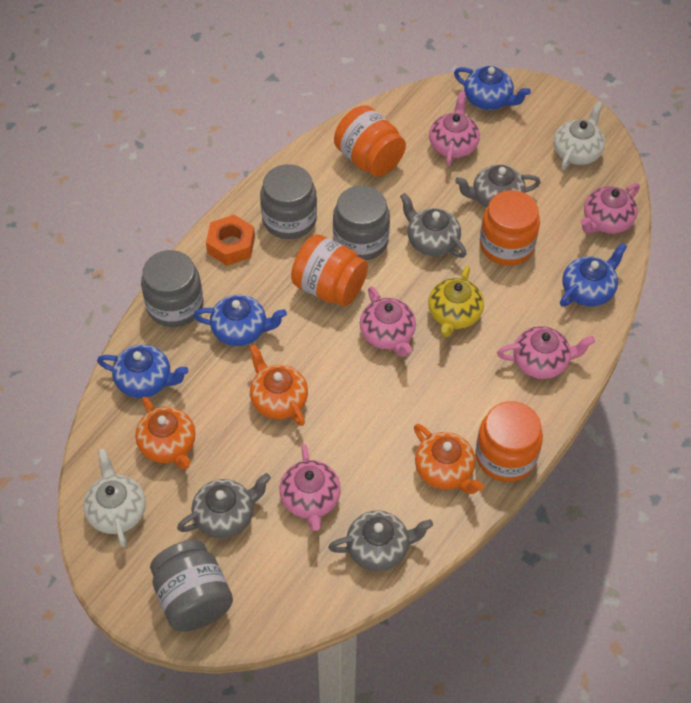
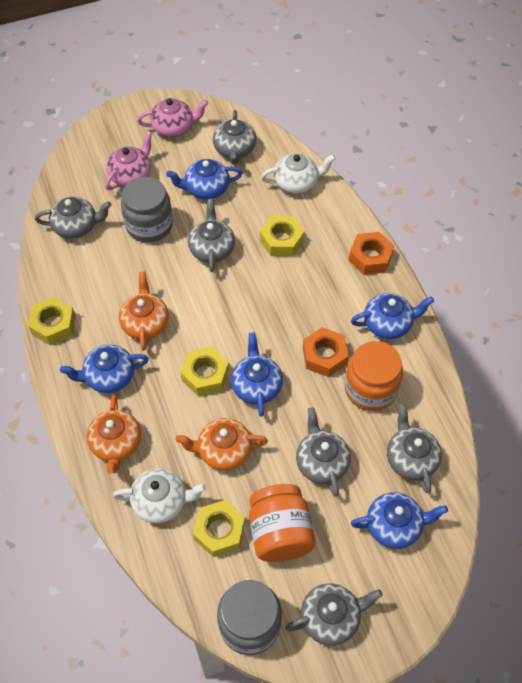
blue teapot: 4 -> 5
grey jar: 4 -> 2
grey teapot: 4 -> 6
orange jar: 4 -> 2
orange nut: 1 -> 2
pink teapot: 5 -> 2
yellow nut: 0 -> 4
yellow teapot: 1 -> 0

